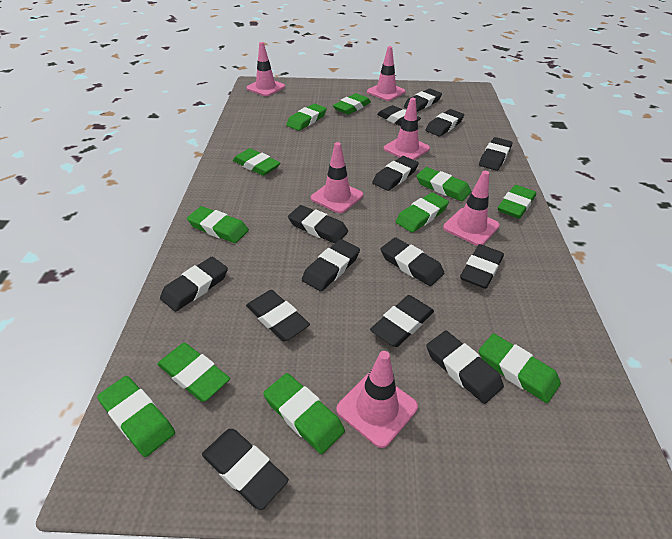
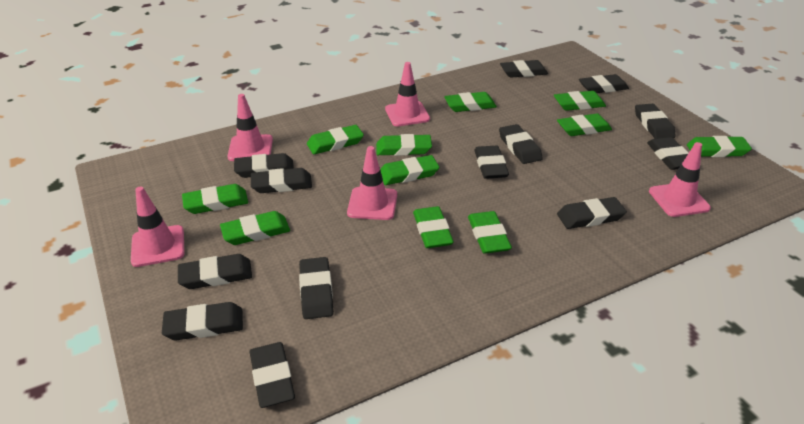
black eraser: 14 -> 13
pink traffic cone: 6 -> 5

